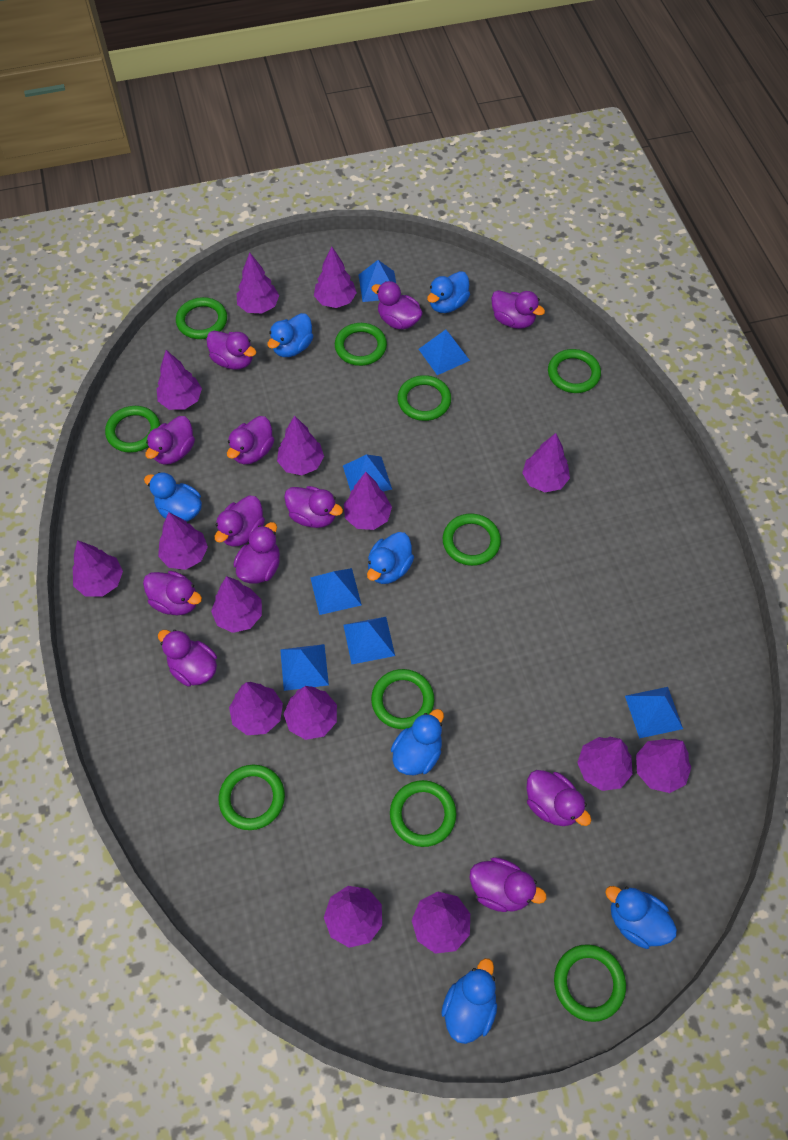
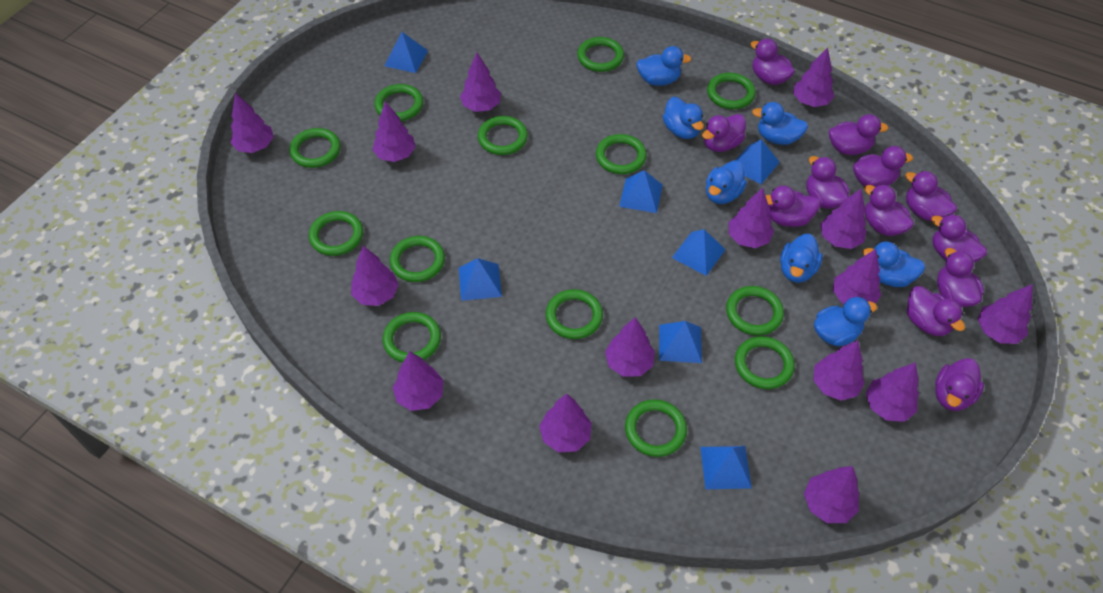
green ring: 10 -> 13

